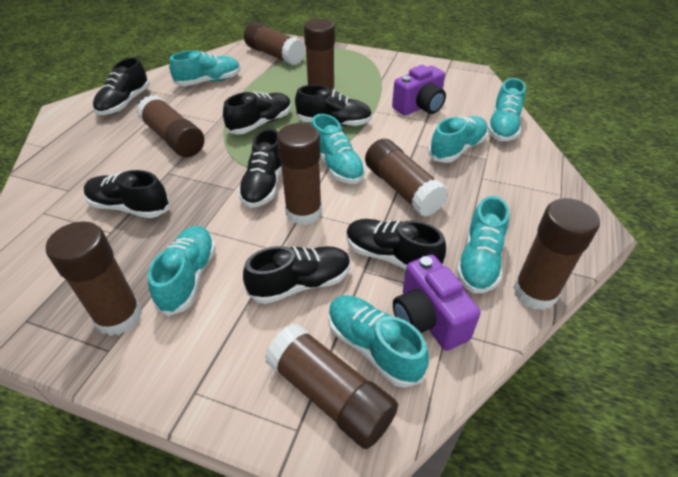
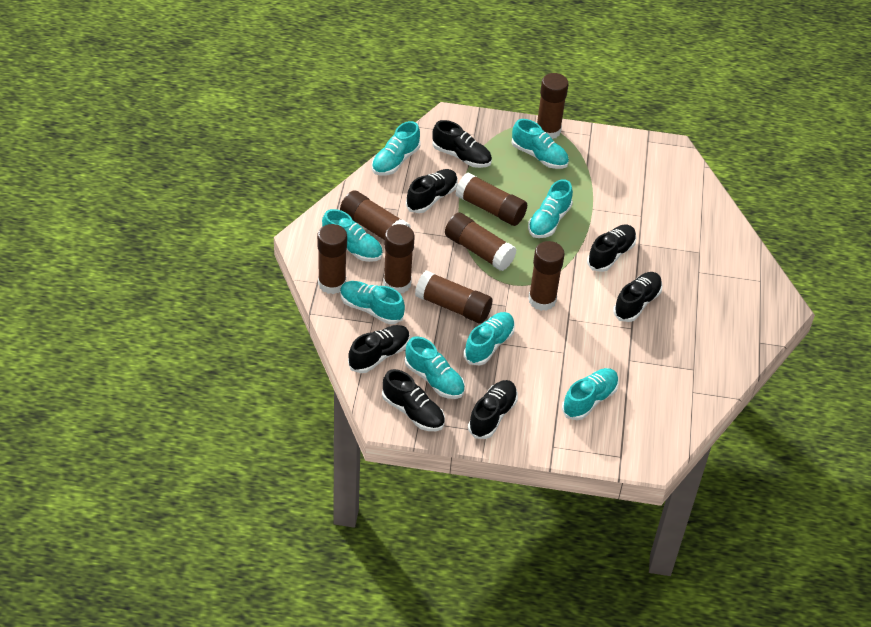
purple camera: 2 -> 0
turquoise shoe: 7 -> 8

